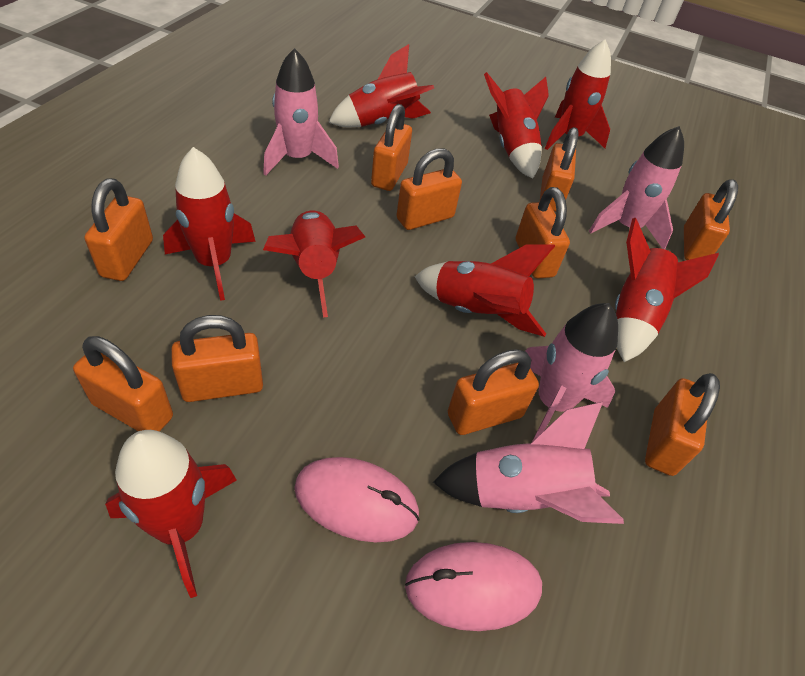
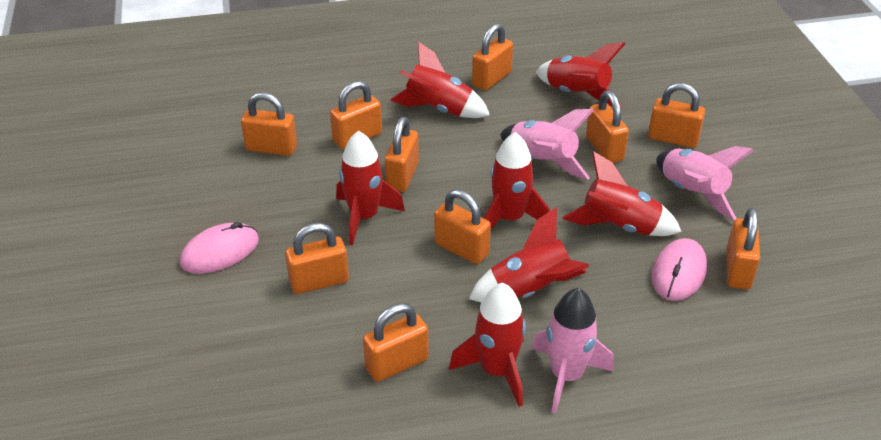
pink rocket: 4 -> 3
red rocket: 8 -> 7

